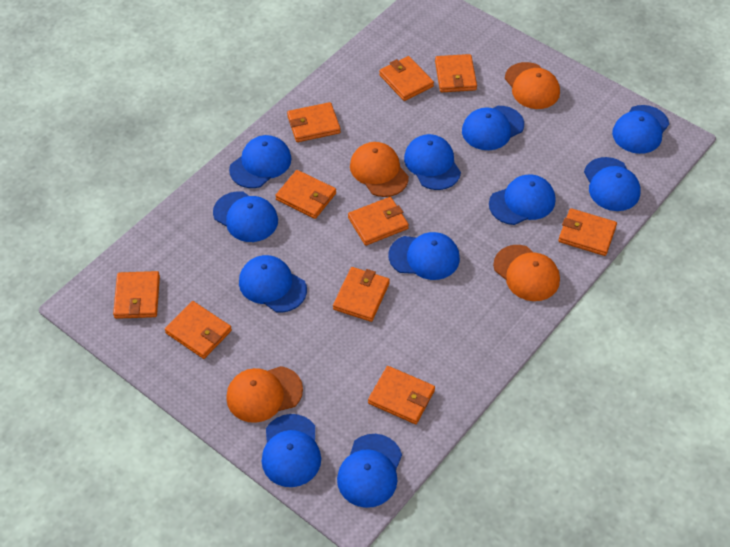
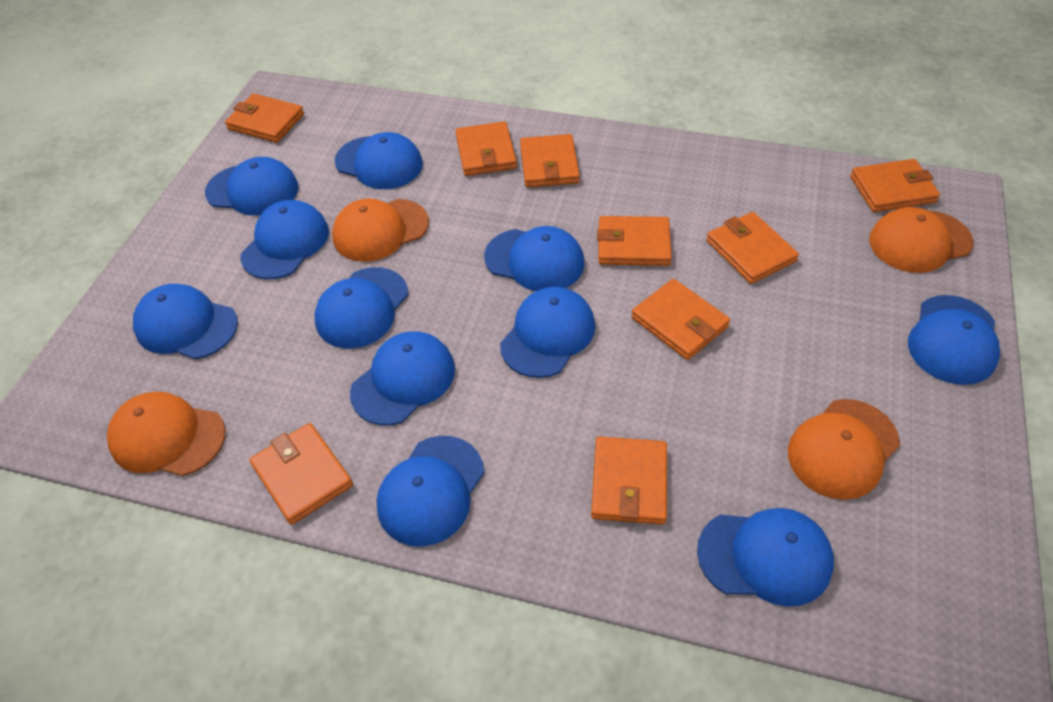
orange wallet: 10 -> 9

